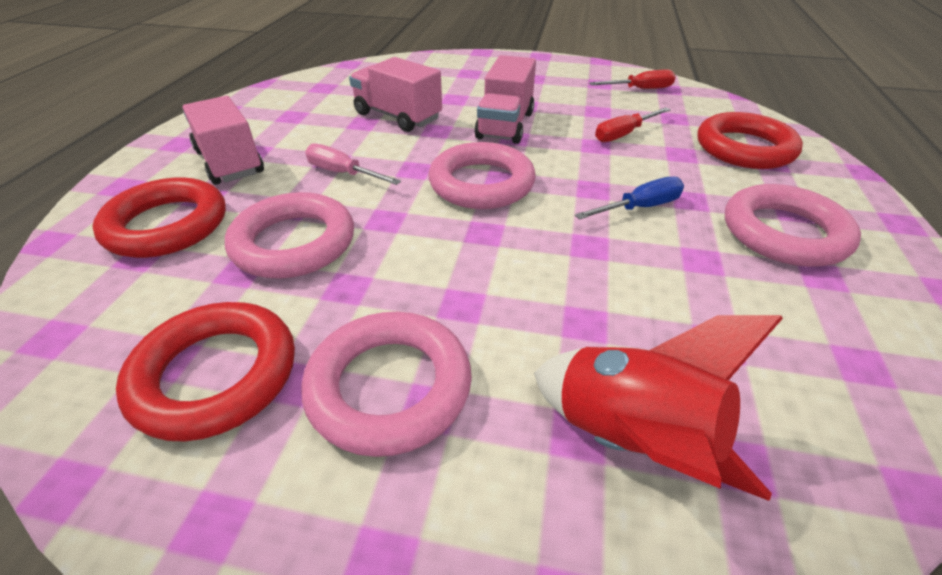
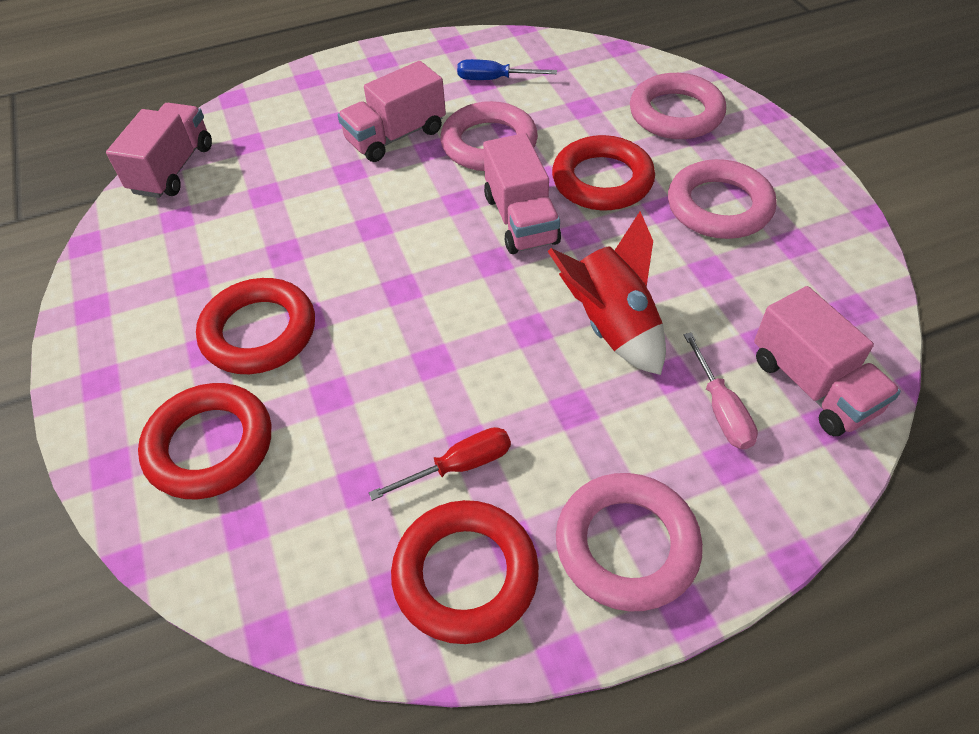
pink truck: 3 -> 4
red ring: 3 -> 4
red screwdriver: 2 -> 1

